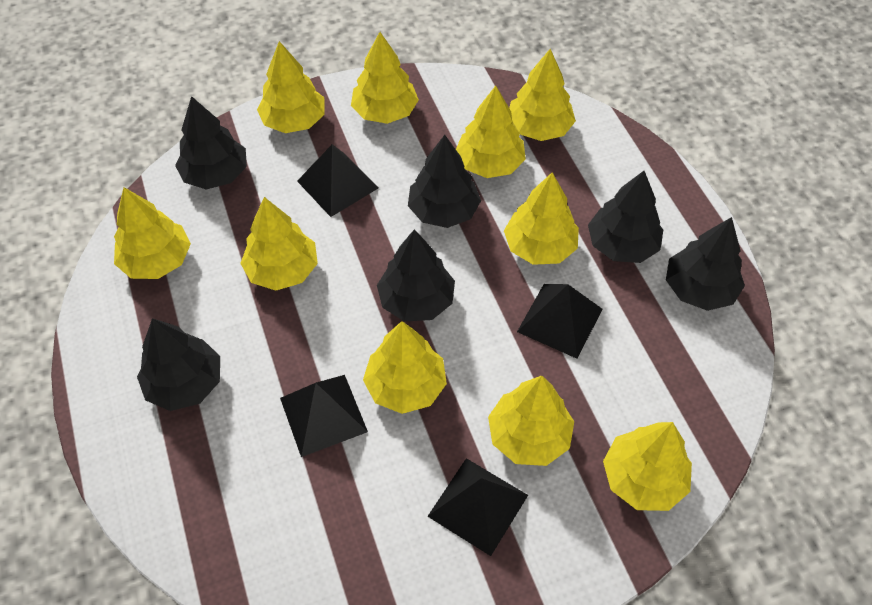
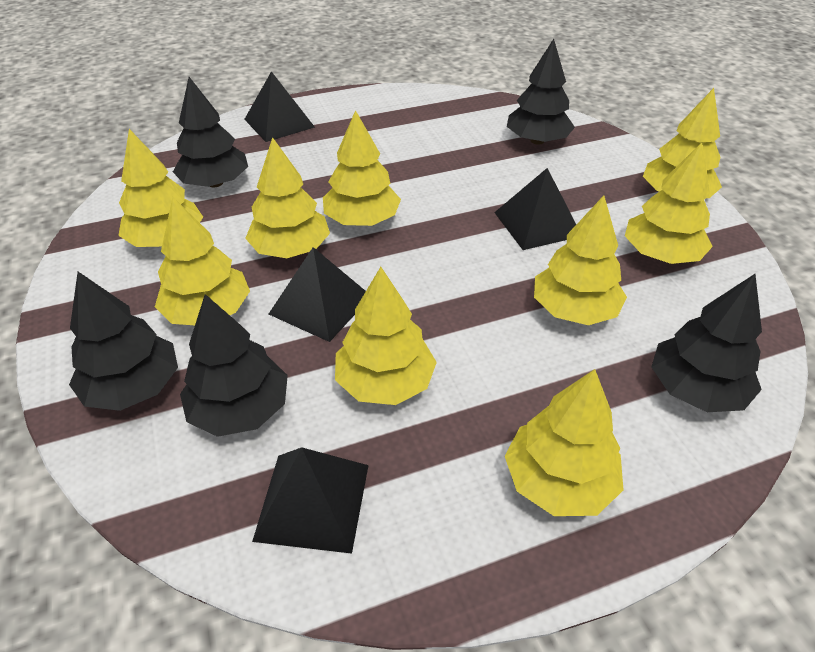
black tree: 6 -> 5
yellow tree: 10 -> 9

